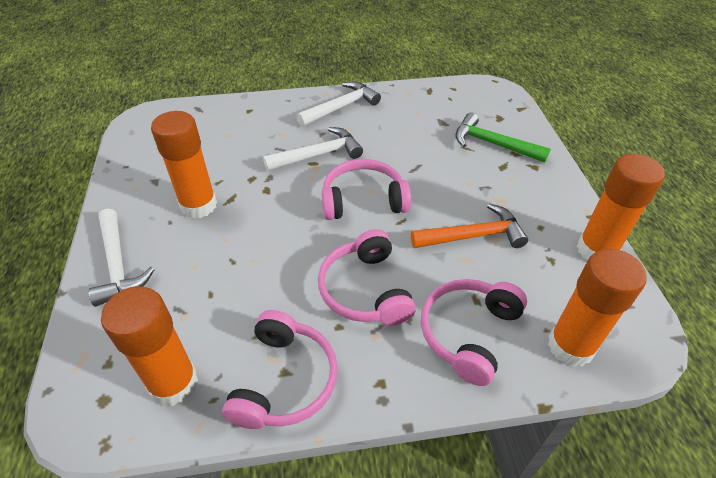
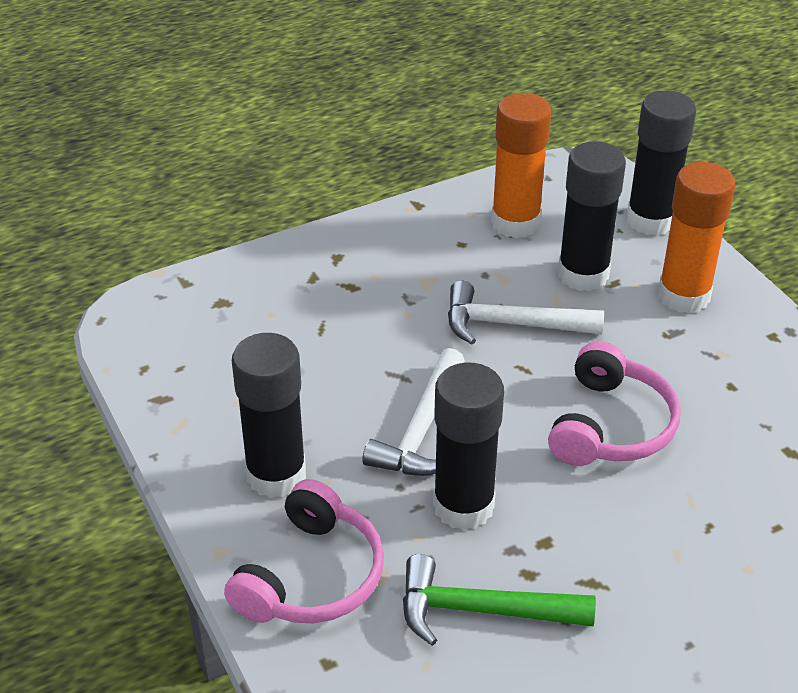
black glue stick: 0 -> 4
orange glue stick: 4 -> 2
orange hammer: 1 -> 0
pink headphones: 4 -> 2
white hammer: 3 -> 2

